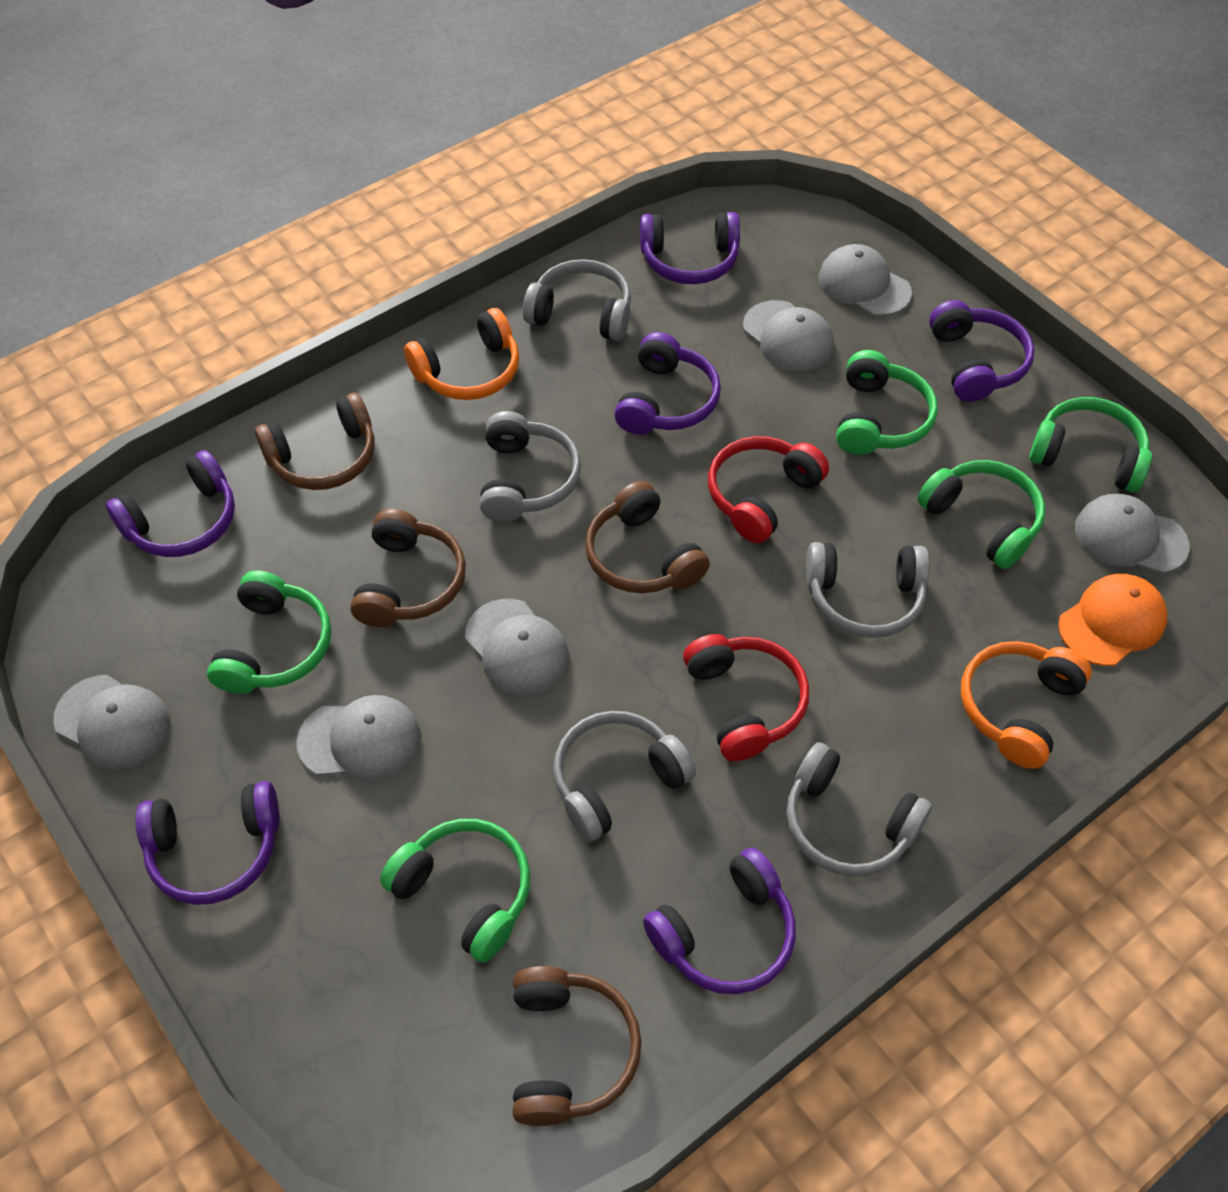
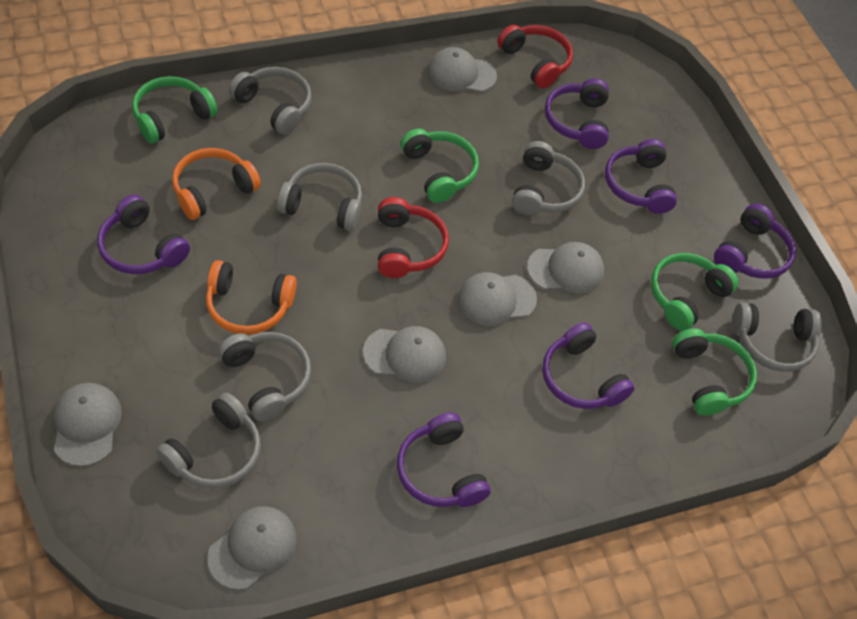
brown headphones: 4 -> 0
green headphones: 5 -> 4
grey headphones: 5 -> 6
orange cap: 1 -> 0

